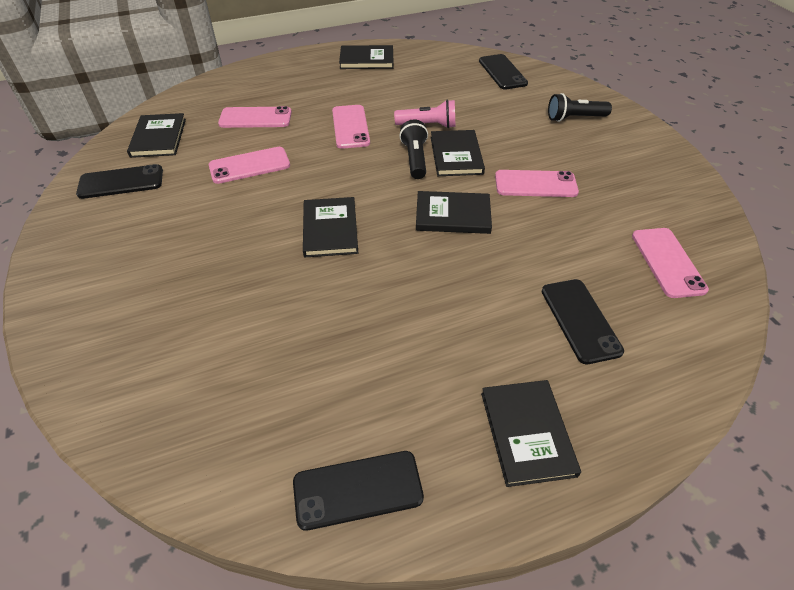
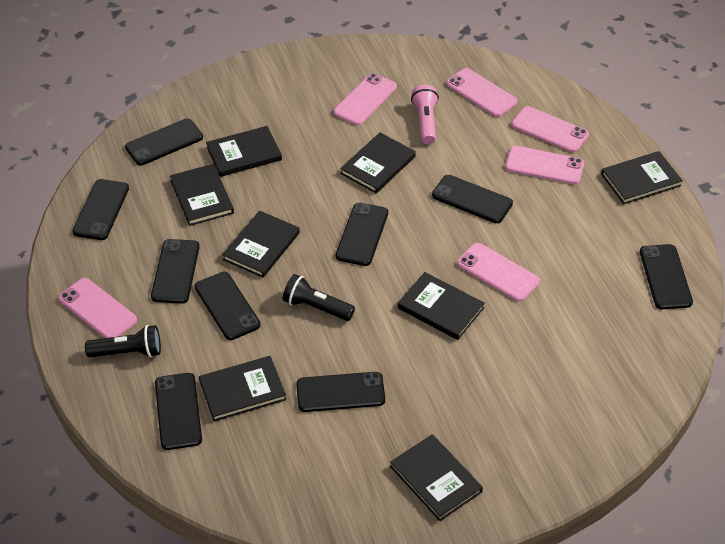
black book: 6 -> 8
black phone: 4 -> 9
pink phone: 5 -> 6

